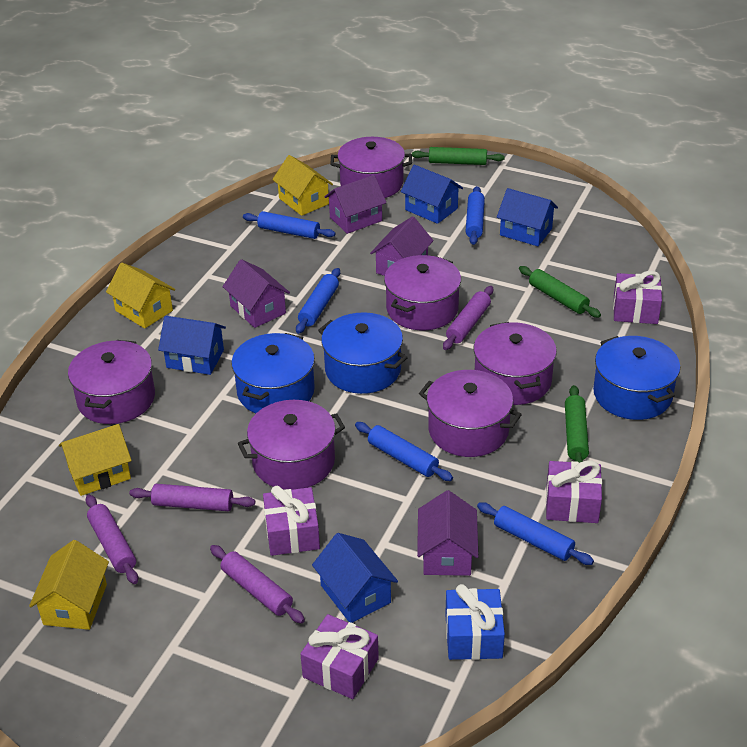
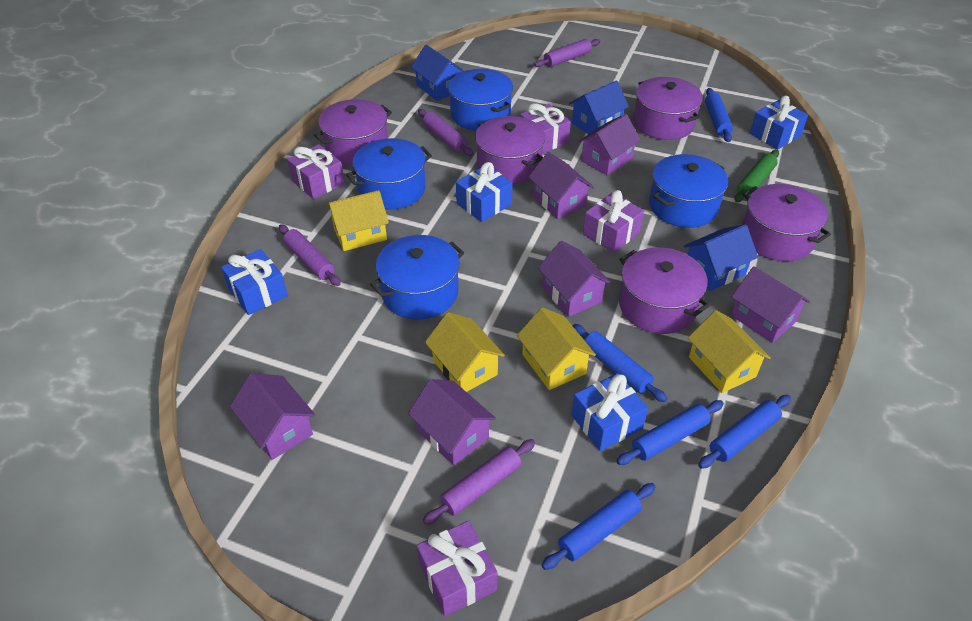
blue gift: 1 -> 4
blue house: 4 -> 3
blue pot: 3 -> 4
green rolling pin: 3 -> 1
purple house: 4 -> 6
purple pot: 6 -> 5

